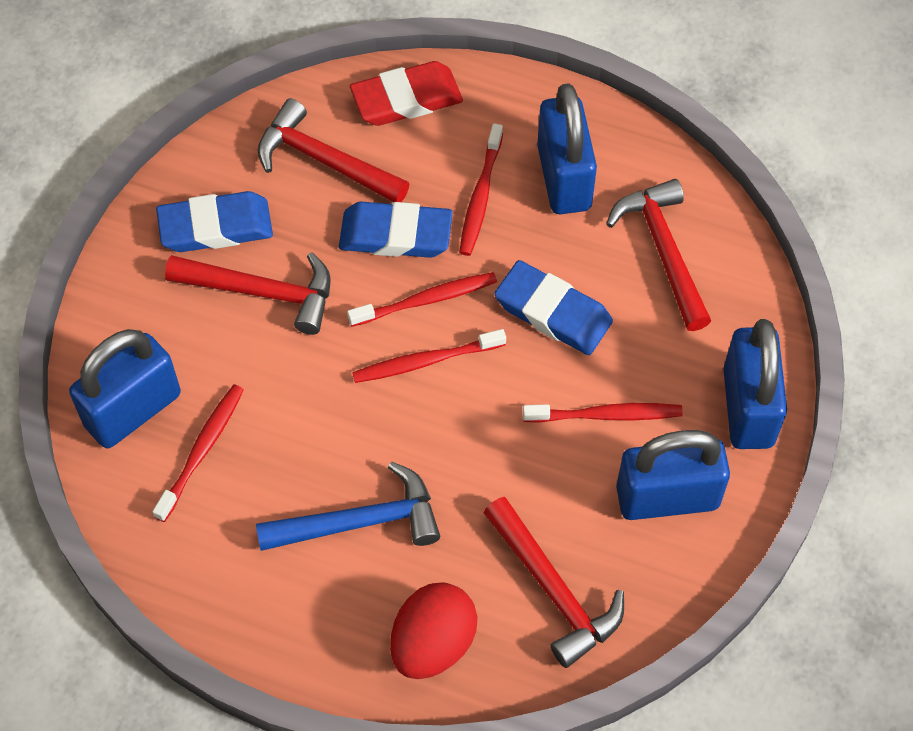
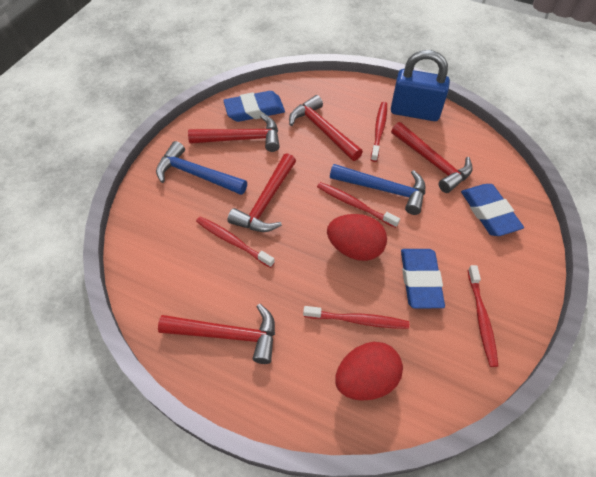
blue hammer: 1 -> 2
blue padlock: 4 -> 1
red egg: 1 -> 2
red eraser: 1 -> 0
red hammer: 4 -> 5

